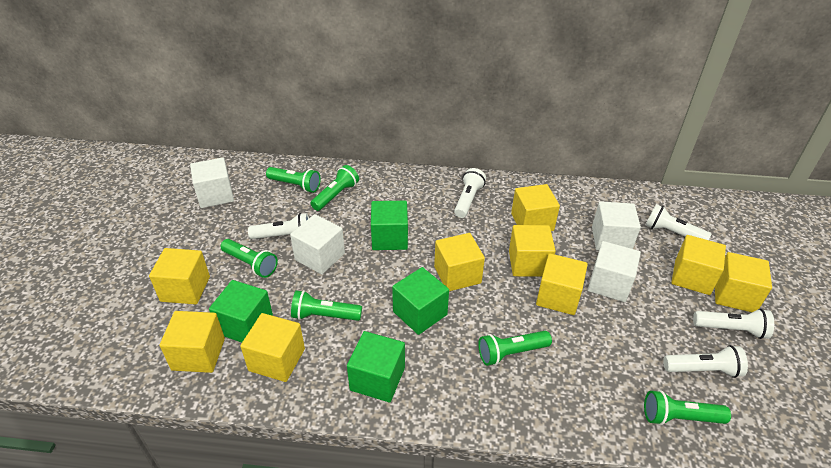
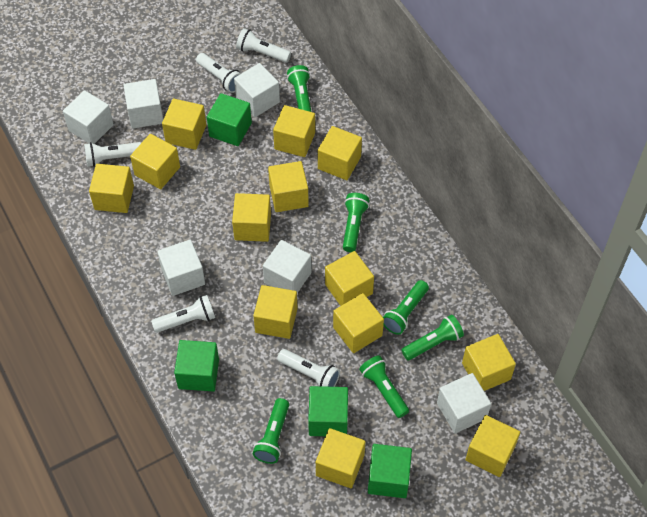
white cube: 4 -> 6
yellow cube: 9 -> 13

